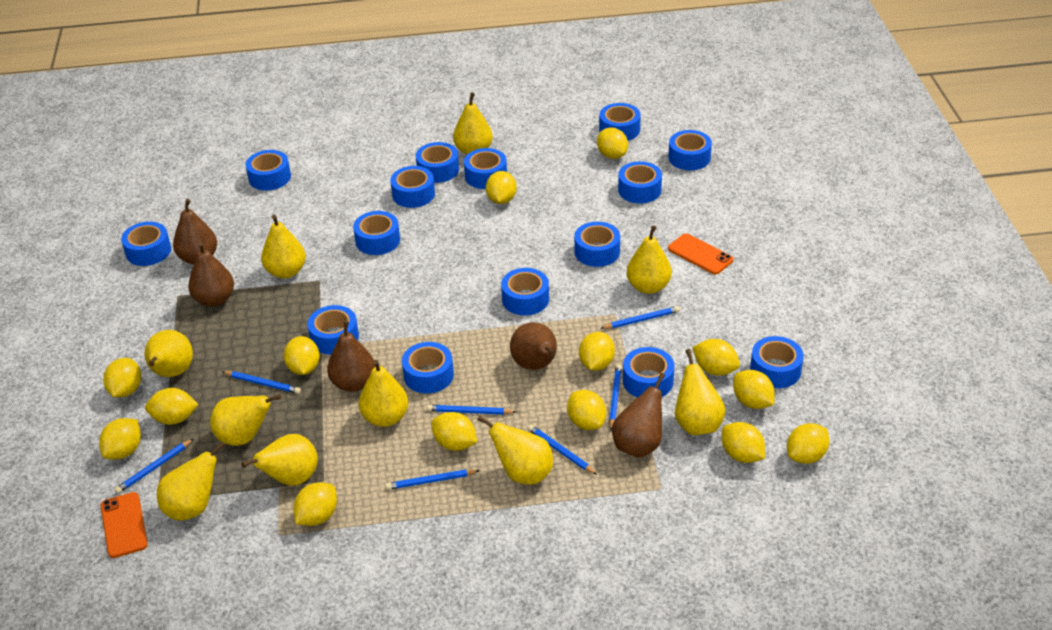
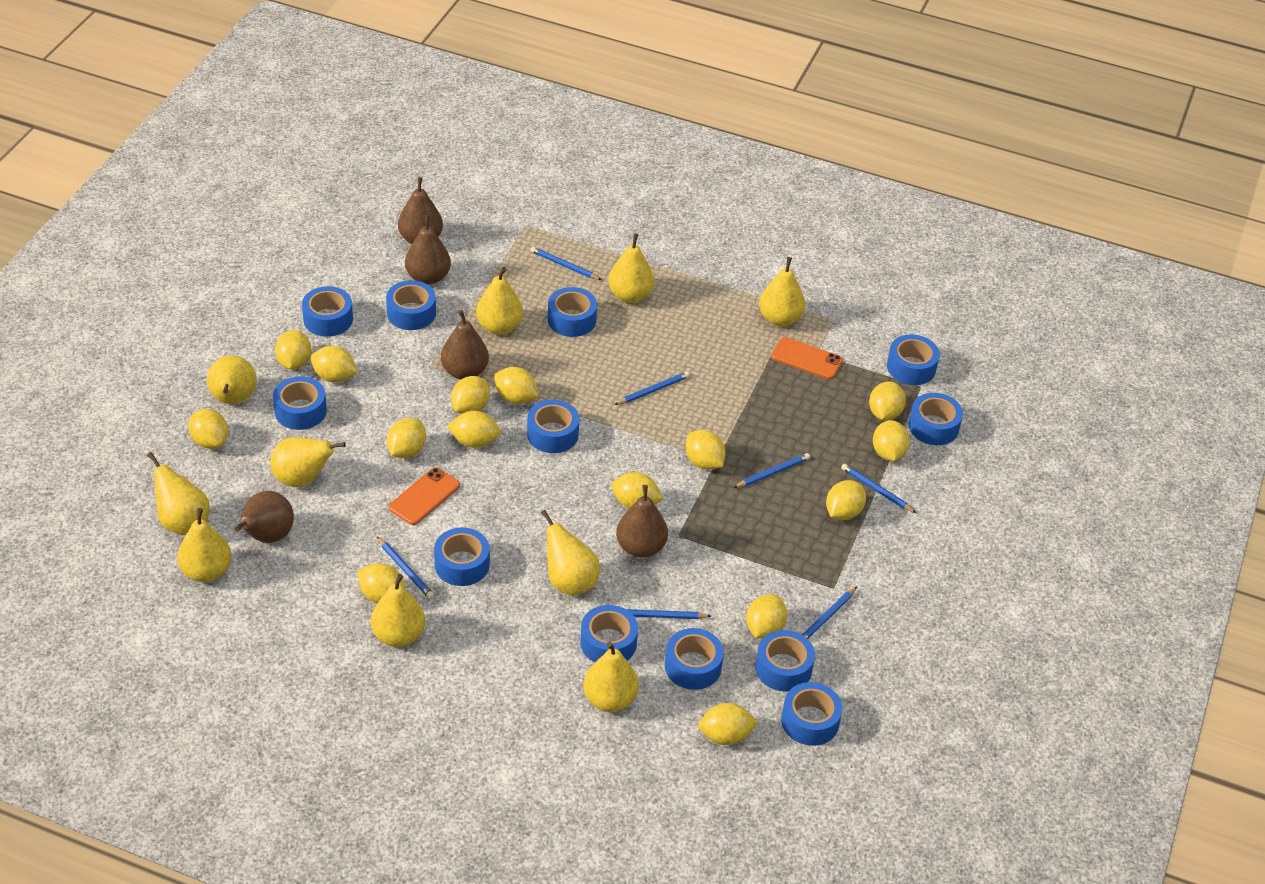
blue tape: 15 -> 12
yellow lemon: 14 -> 15

